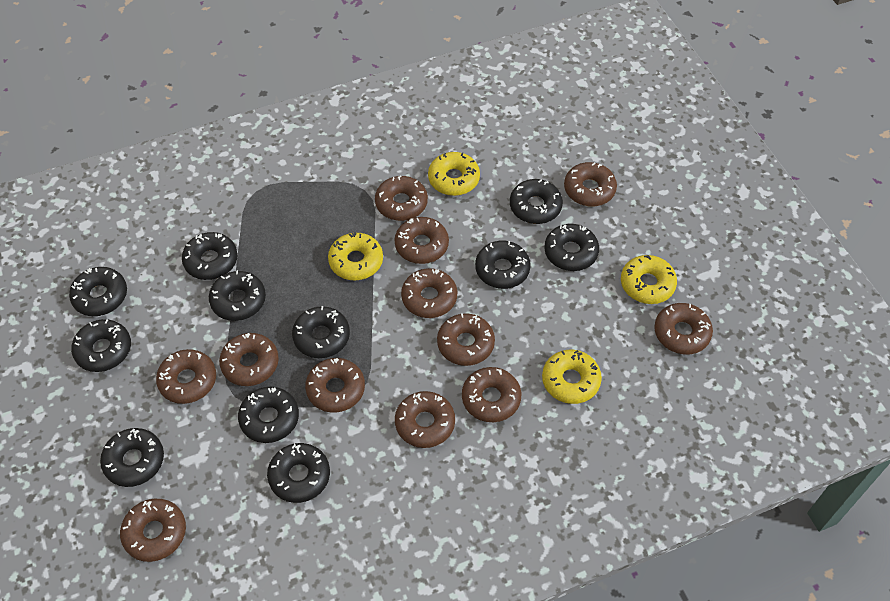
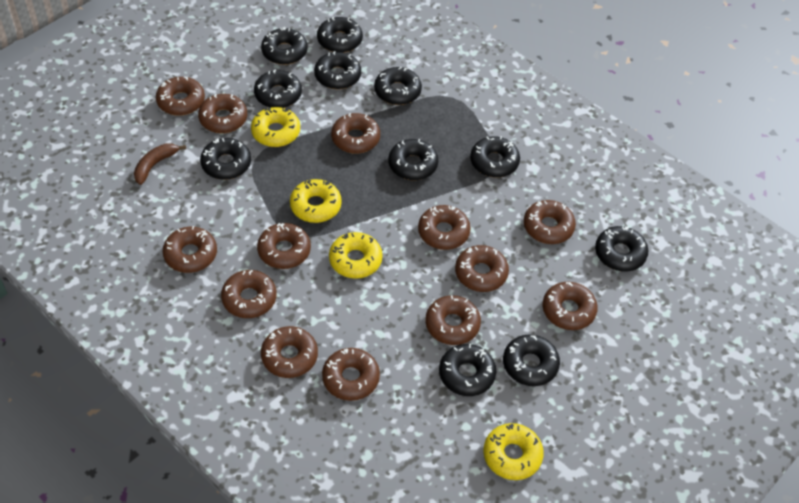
brown banana: 0 -> 1
brown donut: 12 -> 13

